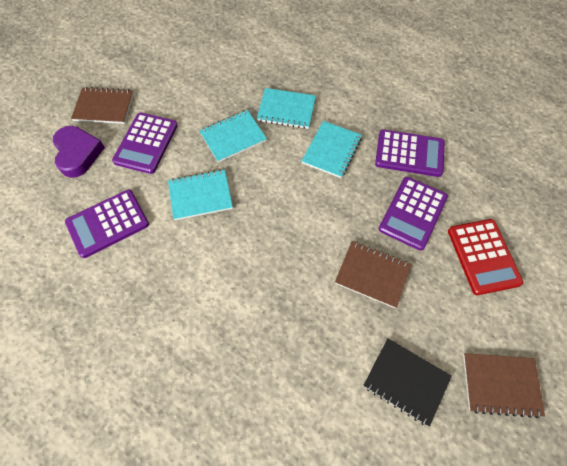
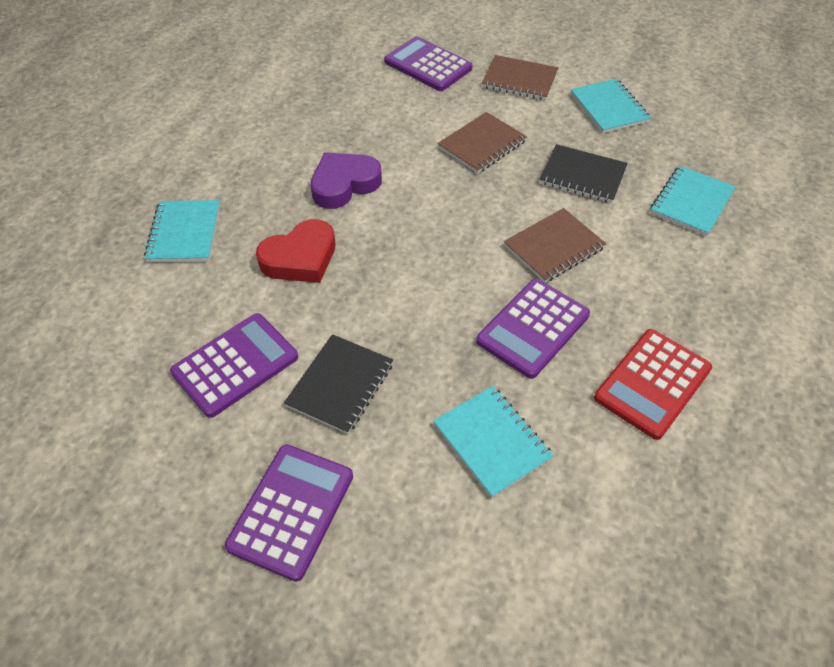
black notebook: 1 -> 2
red heart: 0 -> 1

